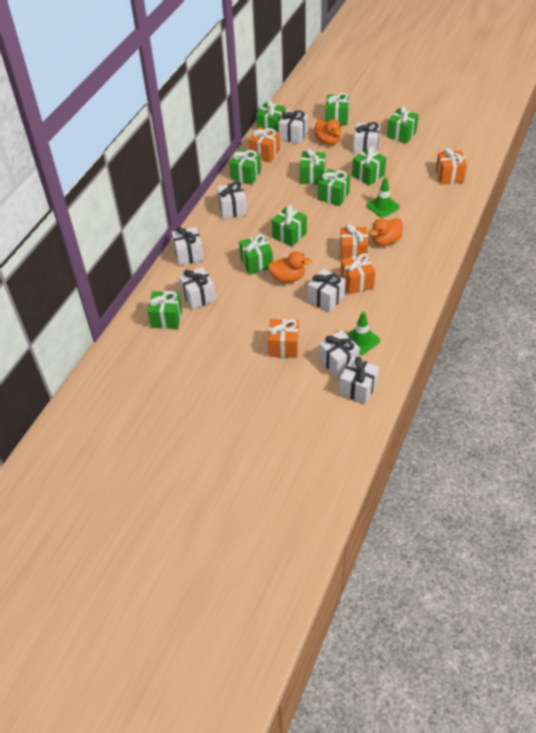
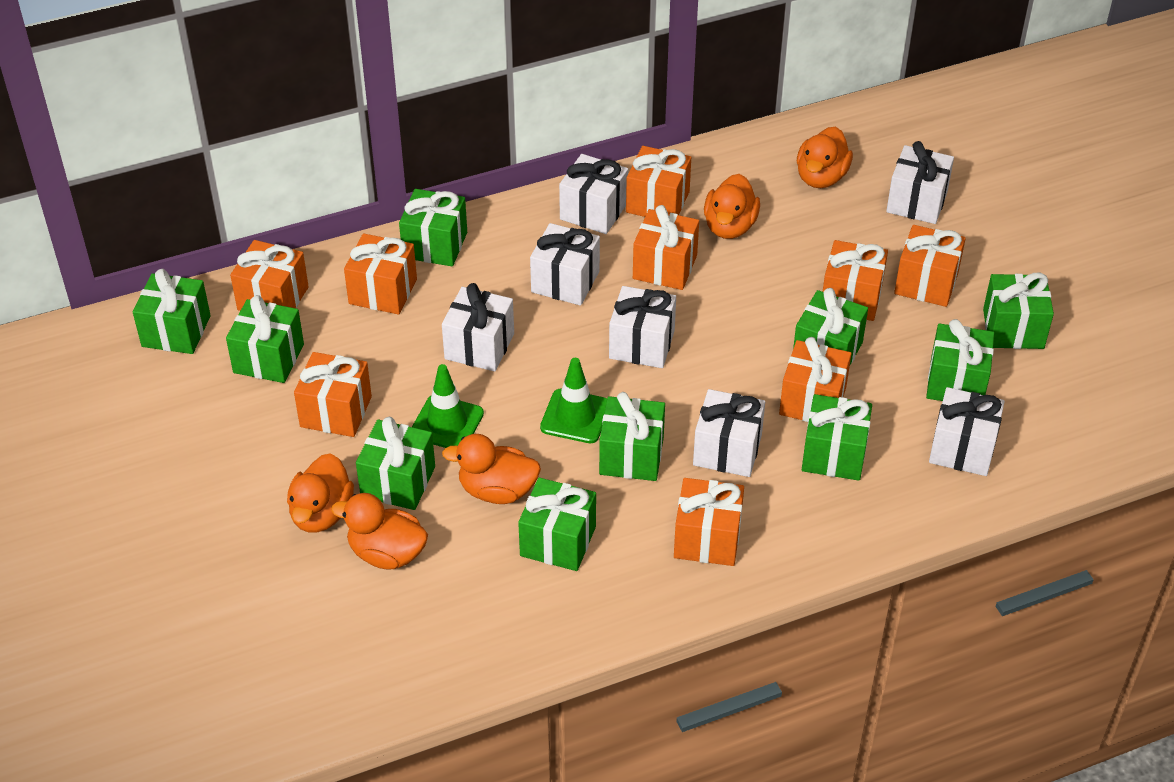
orange duck: 3 -> 5
orange gift: 5 -> 9
white gift: 8 -> 7

